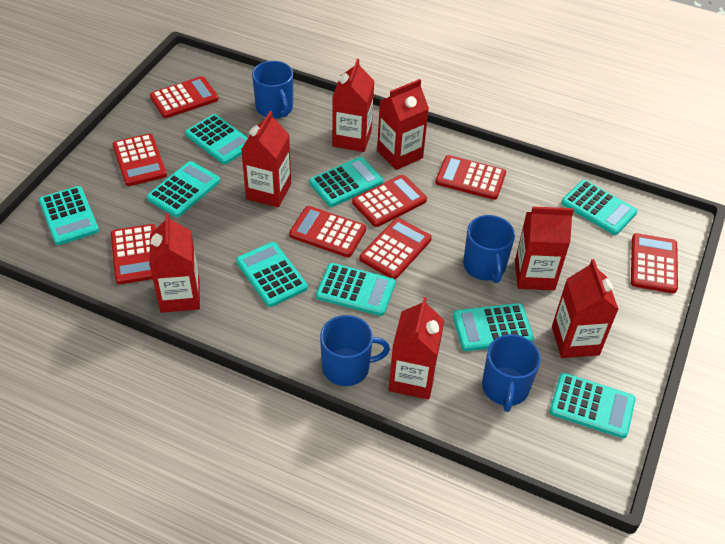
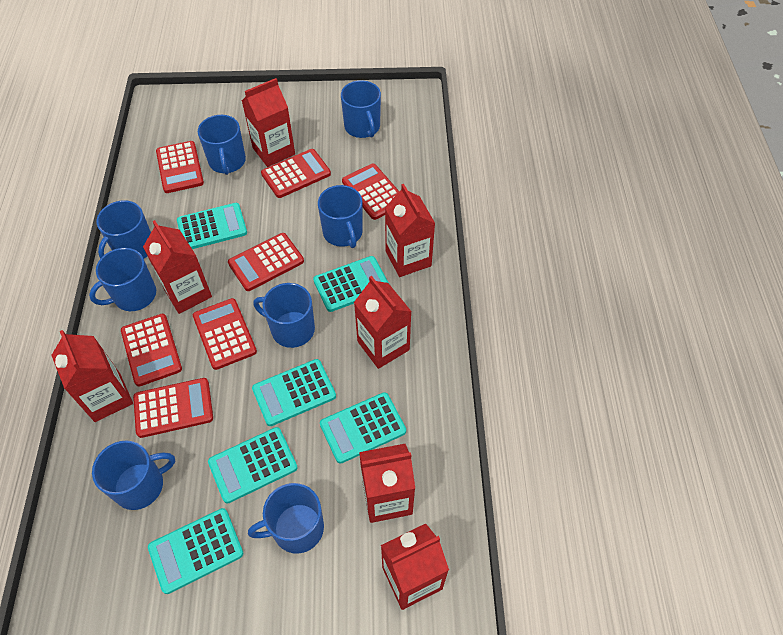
blue mug: 4 -> 8
red calculator: 8 -> 7
turquoise calculator: 9 -> 6

